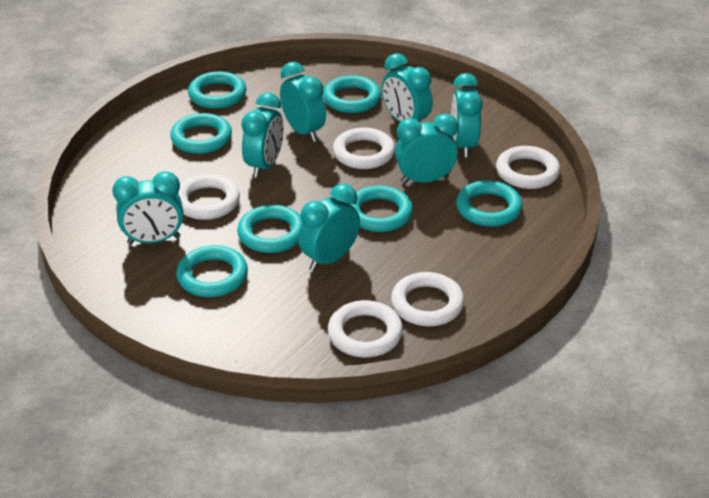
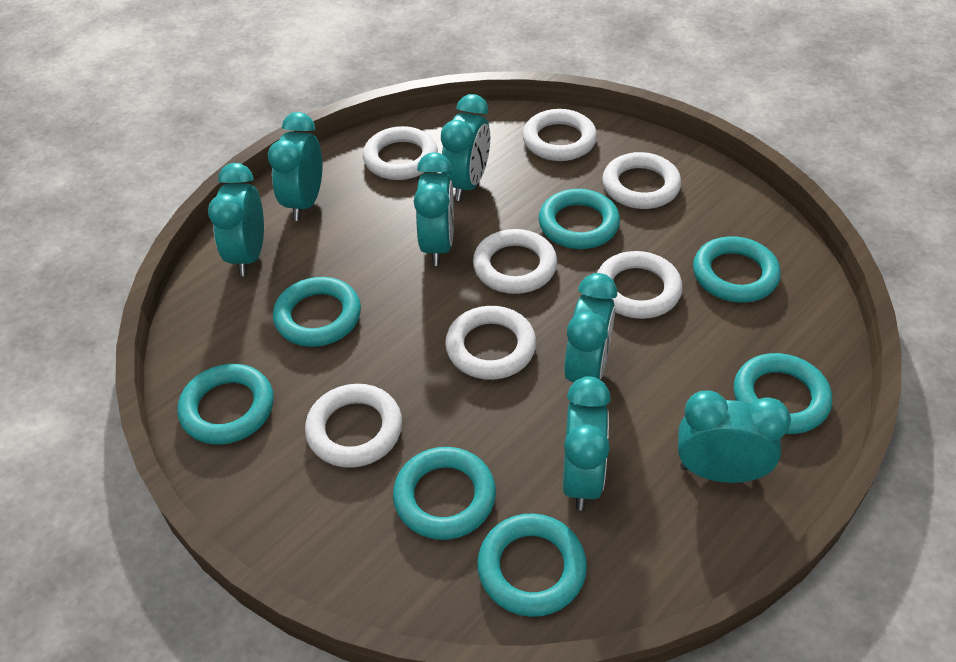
white ring: 5 -> 7

